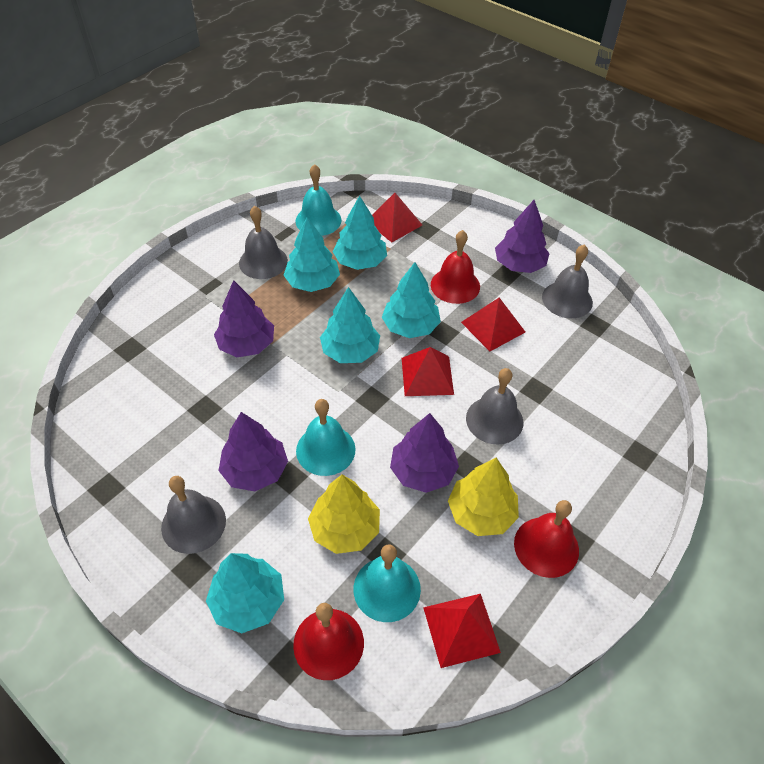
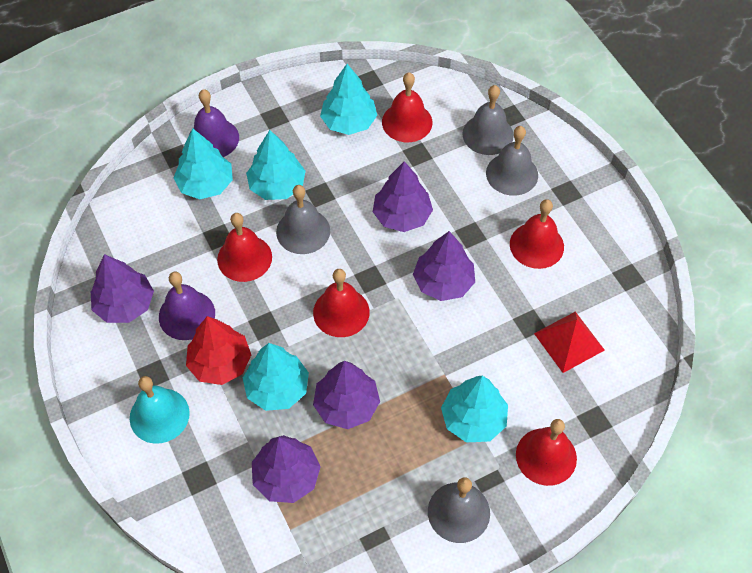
purple bell: 0 -> 2
purple tree: 4 -> 5
red bell: 3 -> 5
red pyramid: 4 -> 1
red tree: 0 -> 1
turquoise bell: 3 -> 1
yellow tree: 2 -> 0

